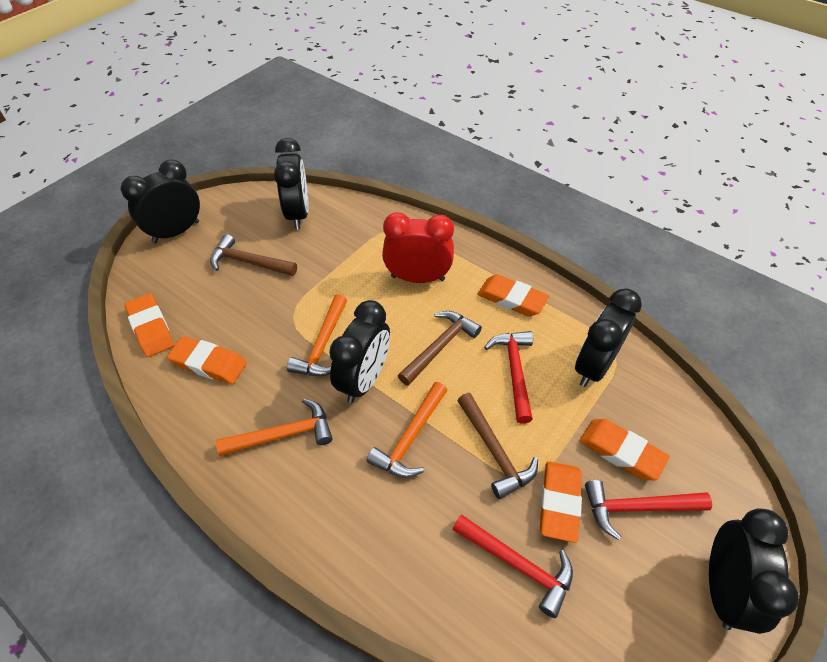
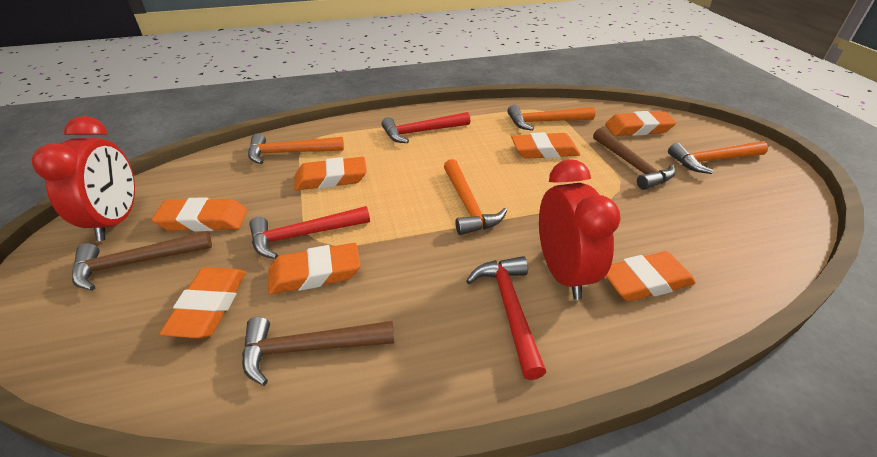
black clock: 5 -> 0
orange eraser: 5 -> 7
orange hammer: 3 -> 4
red clock: 1 -> 2

